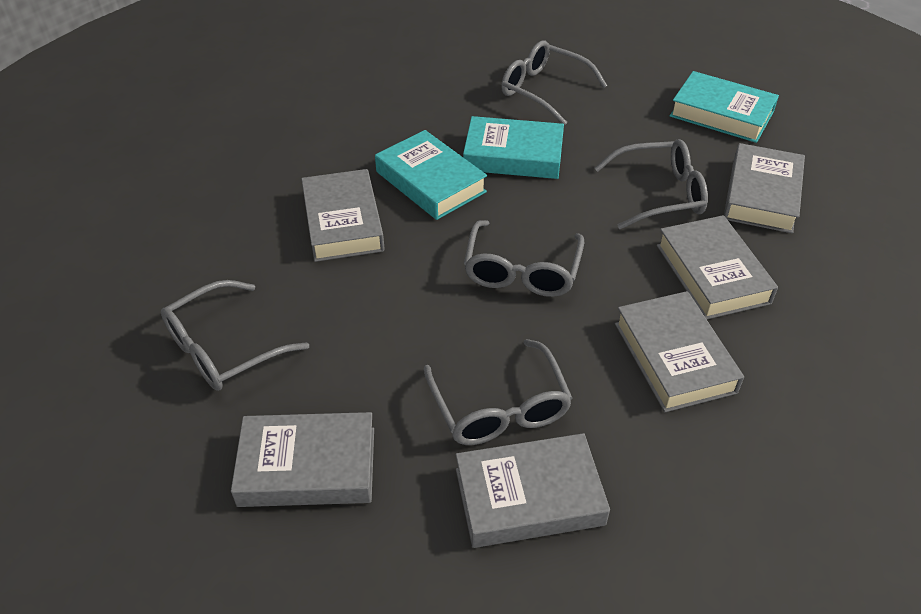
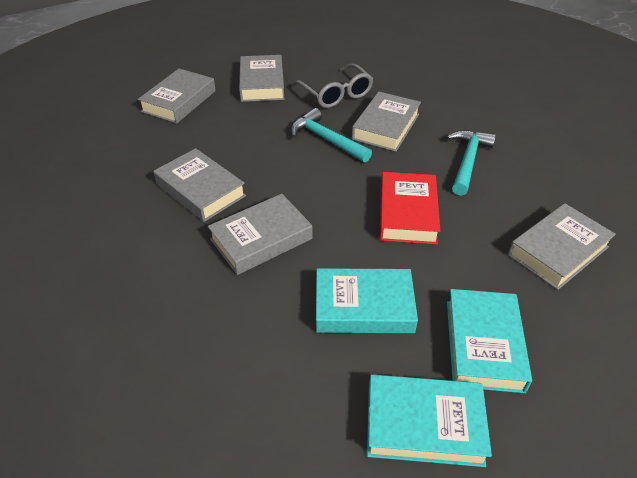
grey glasses: 5 -> 1
red book: 0 -> 1
turquoise hammer: 0 -> 2

